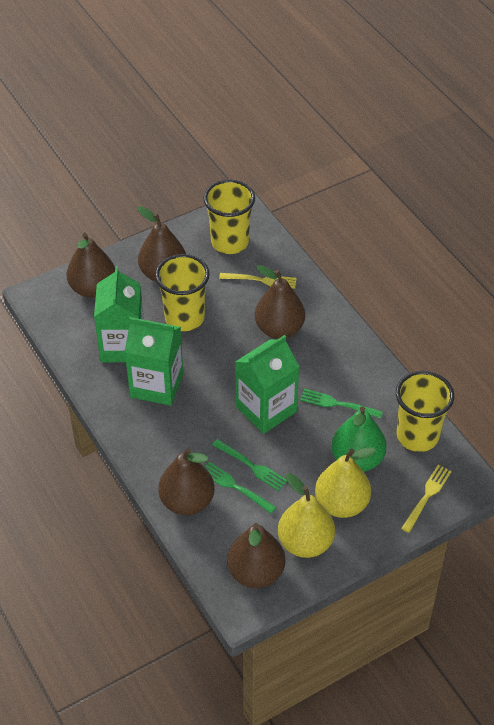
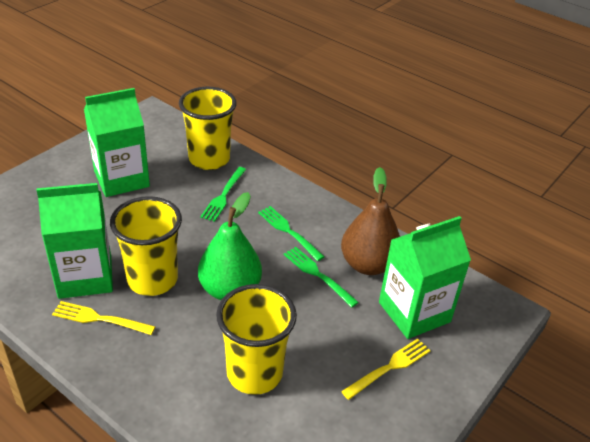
brown pear: 5 -> 1
yellow pear: 2 -> 0

